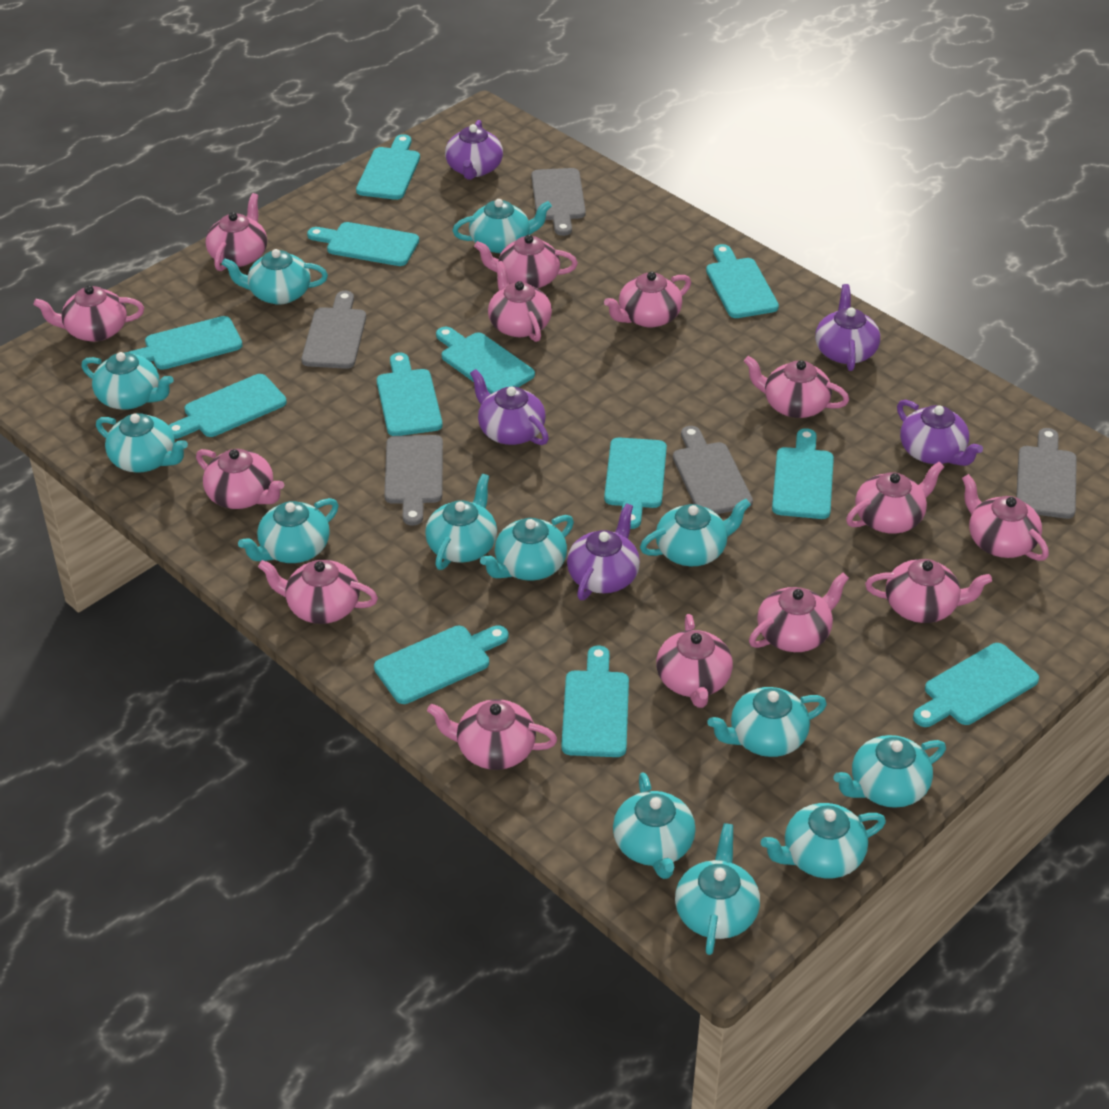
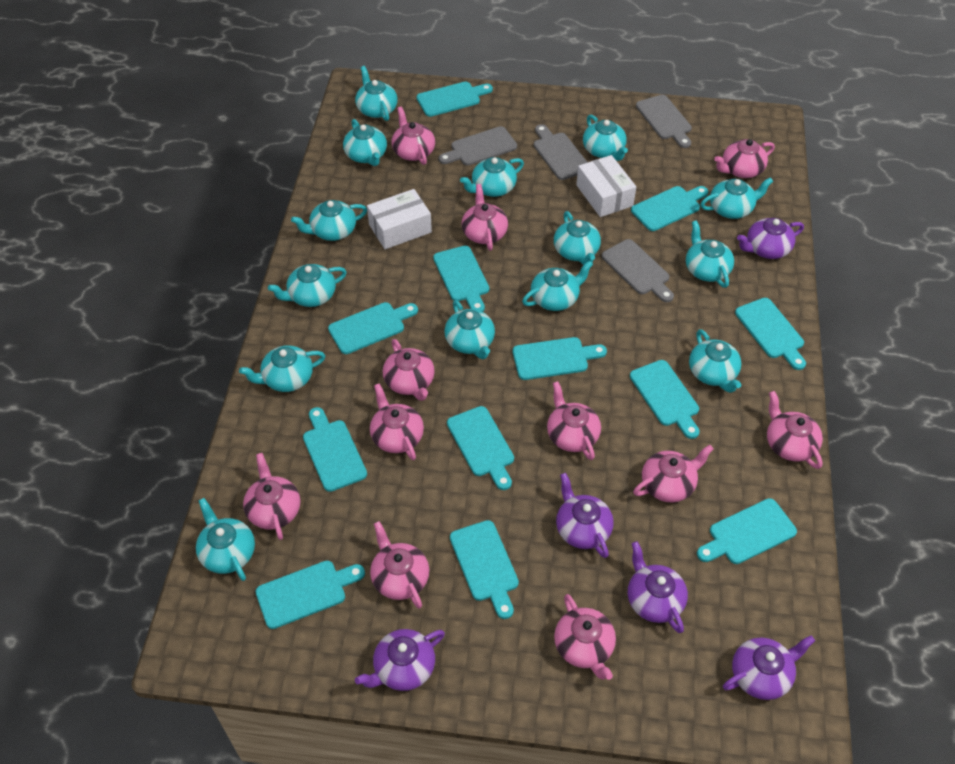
grey cutting board: 5 -> 4
pink teapot: 14 -> 11
turquoise teapot: 13 -> 14
white box: 0 -> 2

